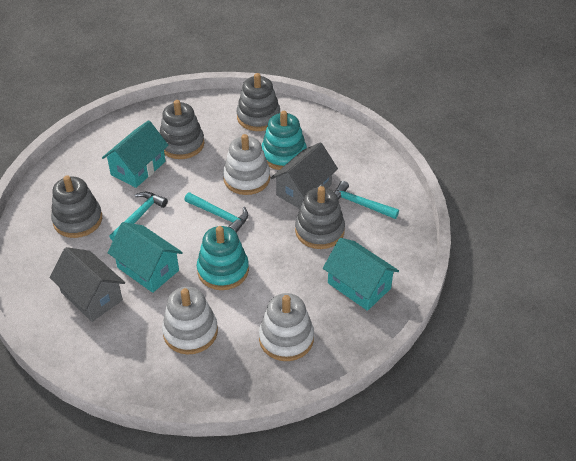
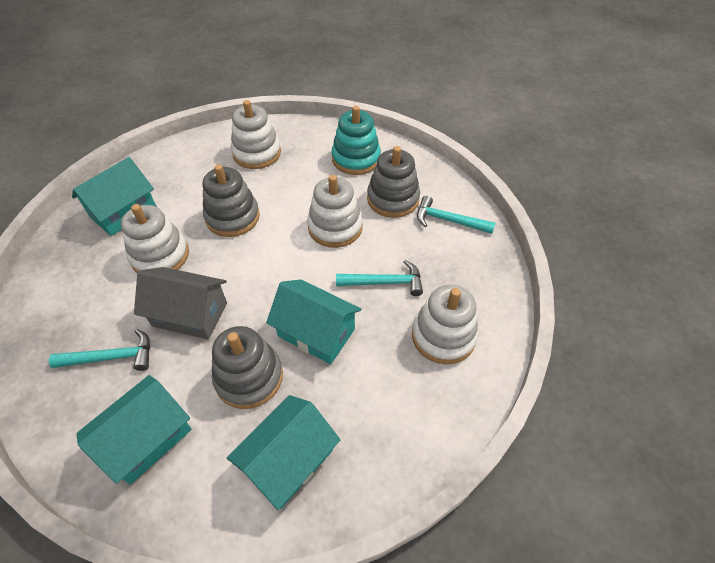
grey house: 2 -> 1
grey stacking toy: 4 -> 3
turquoise house: 3 -> 4
turquoise stacking toy: 2 -> 1
white stacking toy: 3 -> 4

